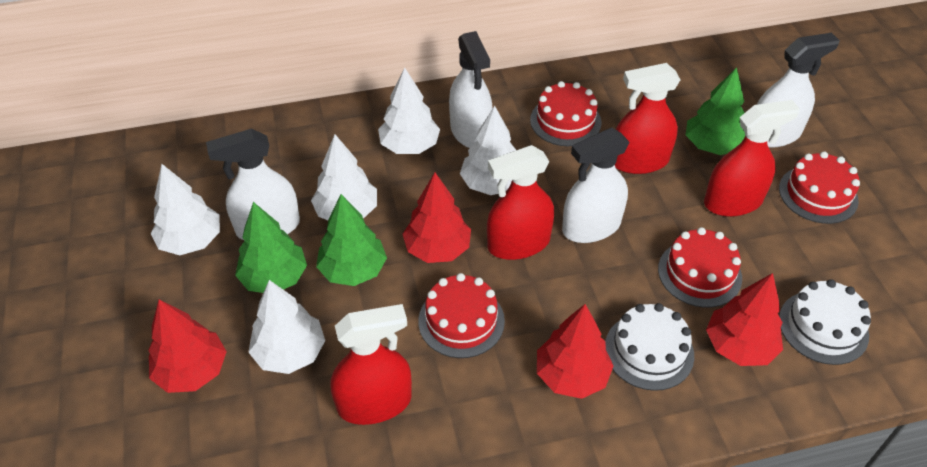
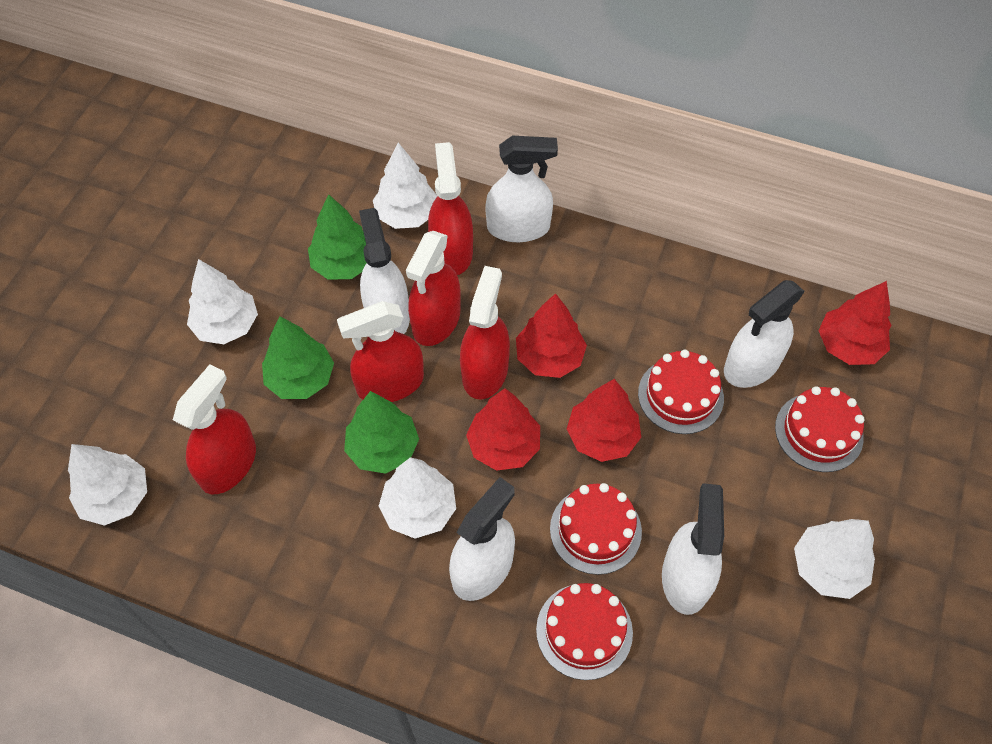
red spray bottle: 4 -> 5
white cake: 2 -> 0
white spray bottle: 4 -> 5

